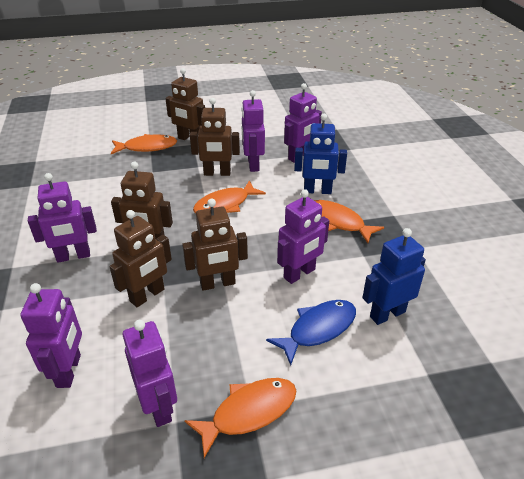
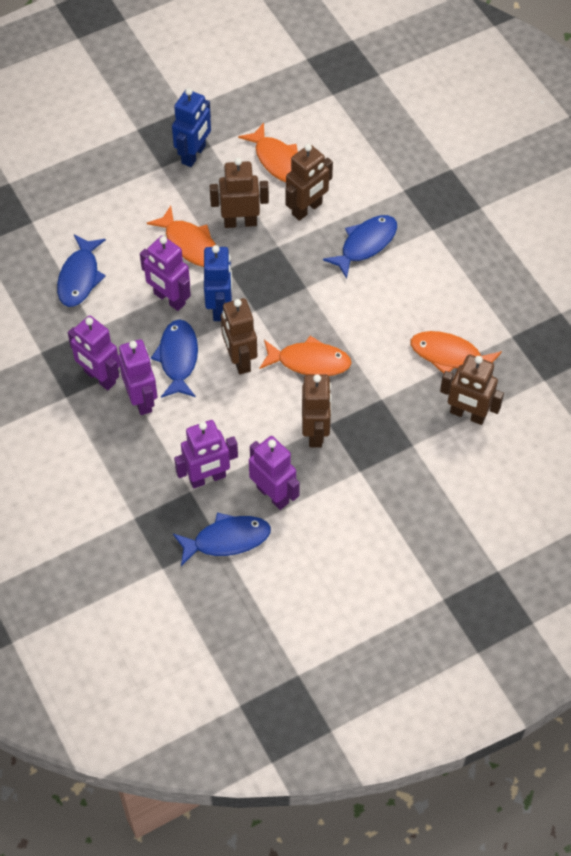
blue fish: 1 -> 4
purple robot: 6 -> 5

